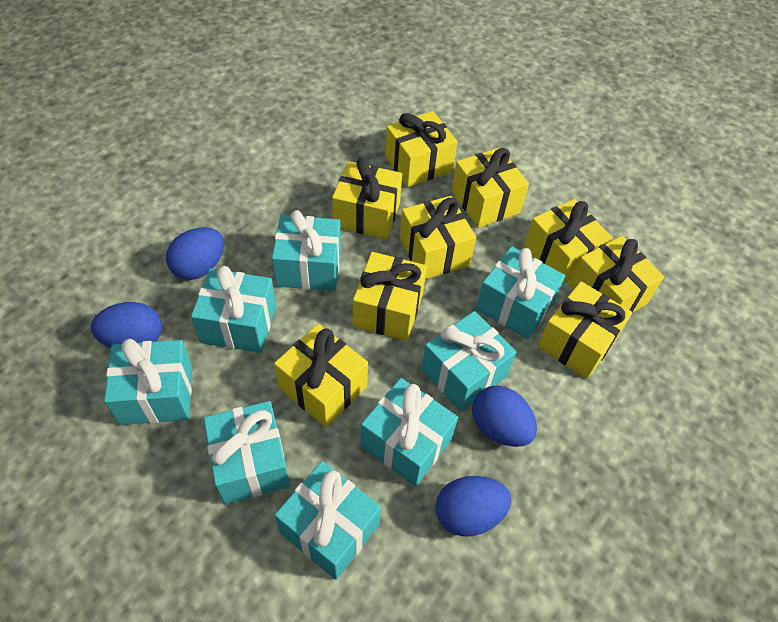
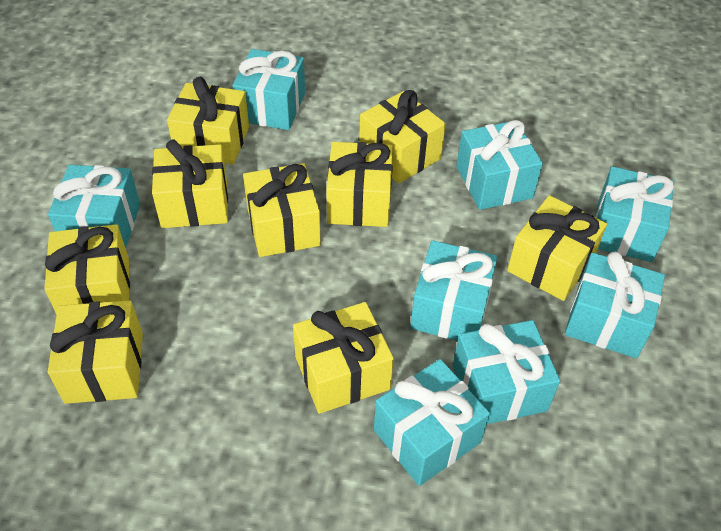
blue egg: 4 -> 0

